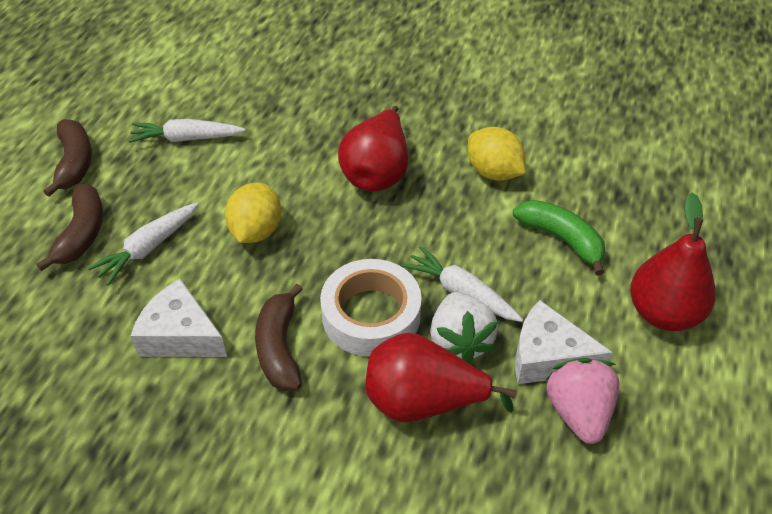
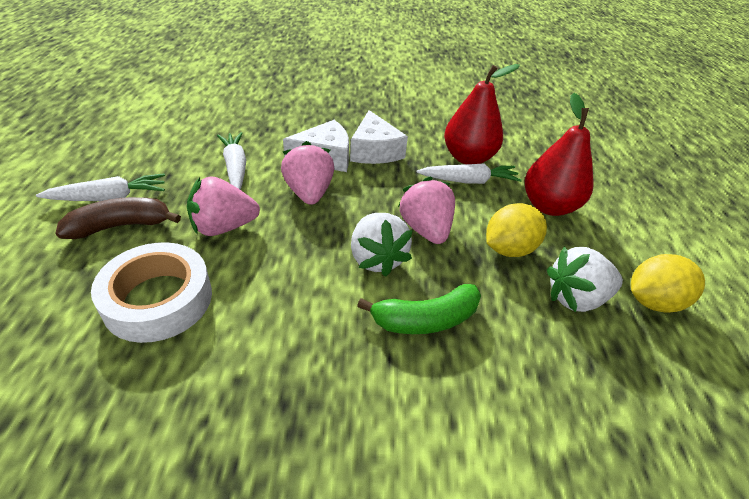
brown banana: 3 -> 1
pink strawberry: 1 -> 3
red pear: 3 -> 2
white strawberry: 1 -> 2

